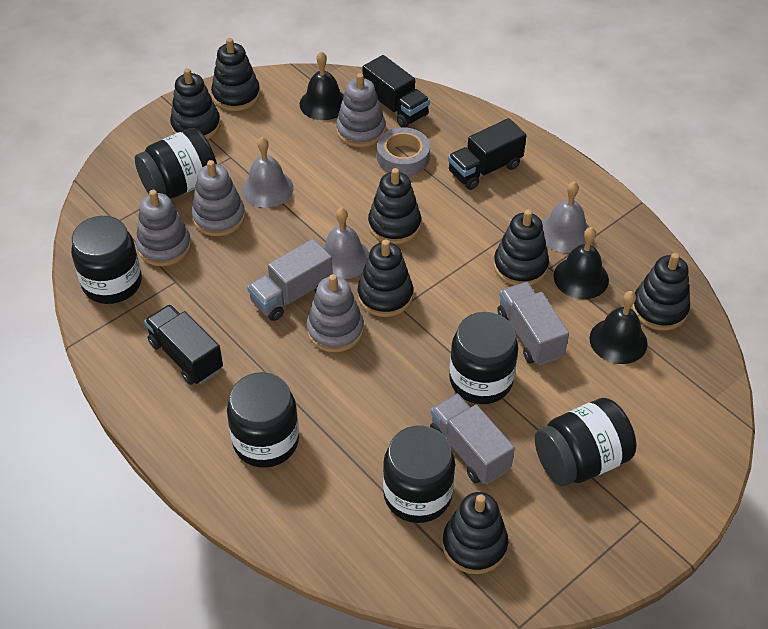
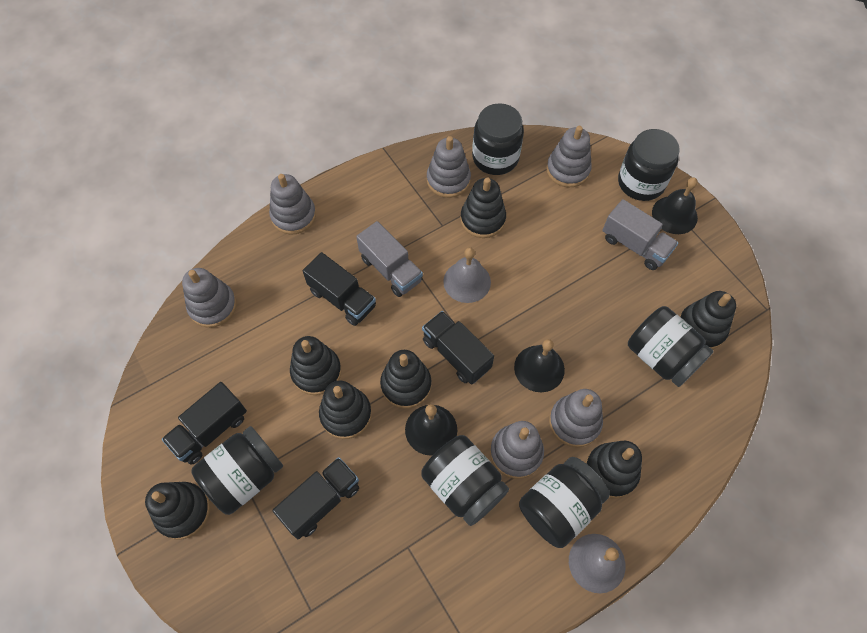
black truck: 3 -> 4
grey bell: 3 -> 2
grey stacking toy: 4 -> 6
grey tape: 1 -> 0
grey truck: 3 -> 2

